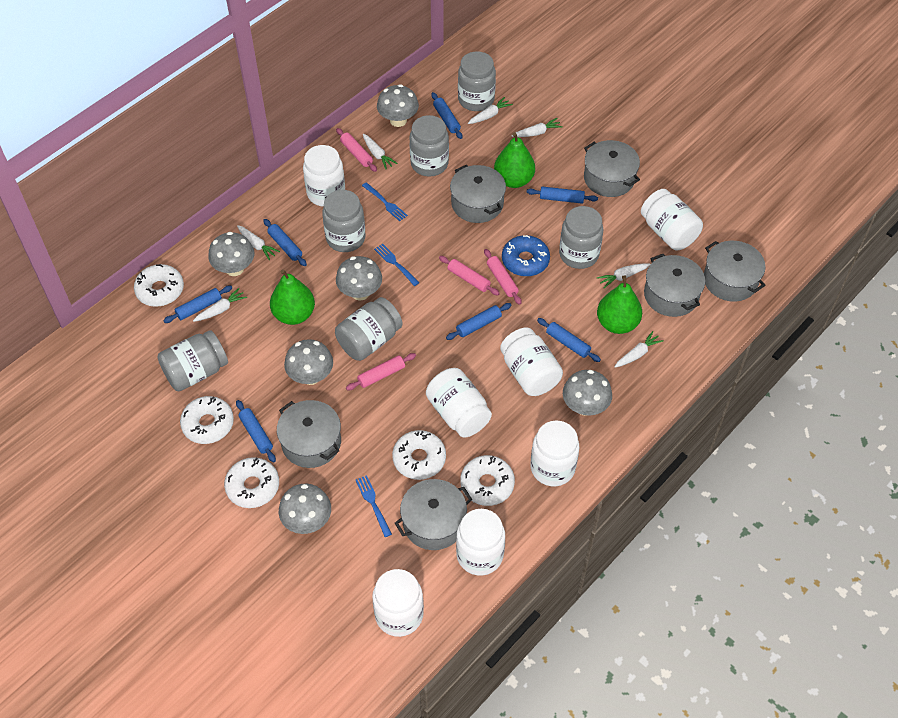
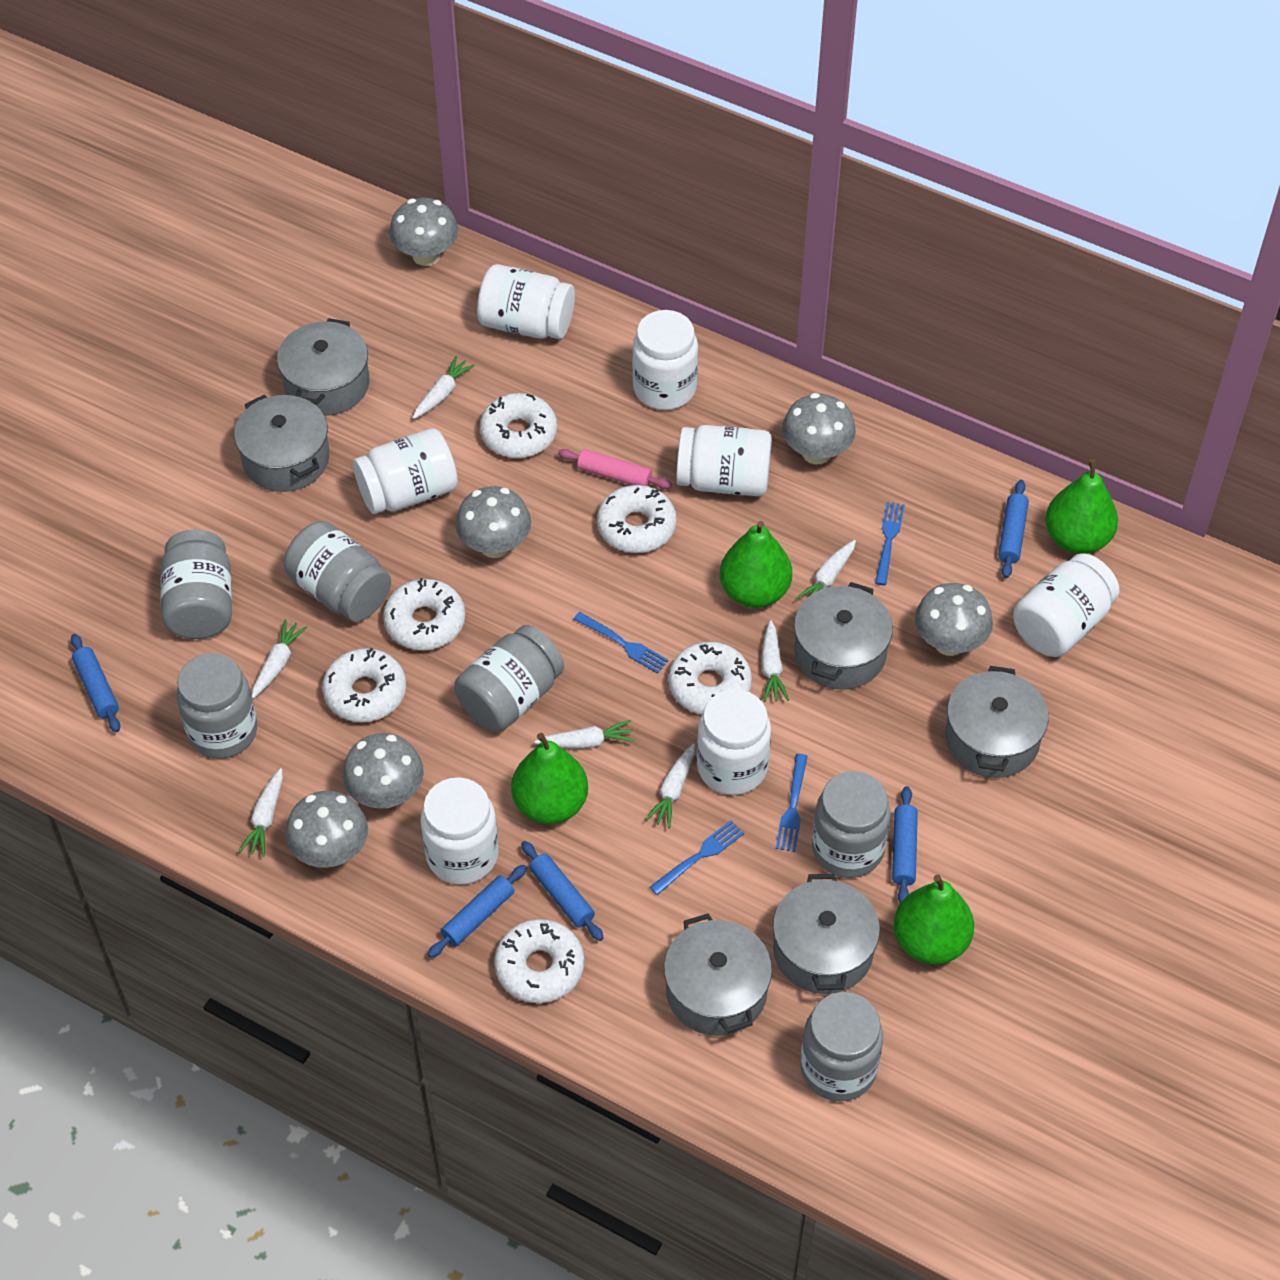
blue donut: 1 -> 0
blue fork: 3 -> 4
blue rolling pin: 7 -> 5
green pear: 3 -> 4
pink rolling pin: 4 -> 1
white donut: 5 -> 6

